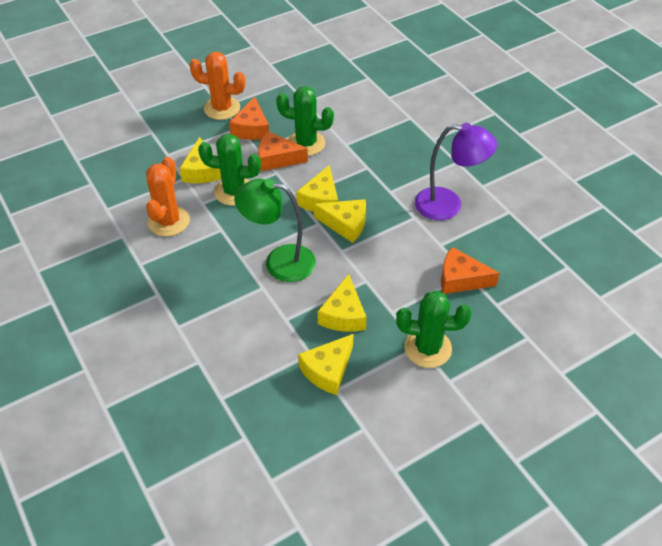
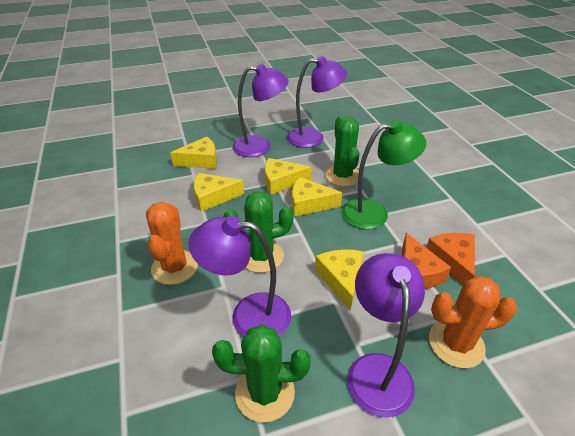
orange cheese: 3 -> 2
purple lamp: 1 -> 4

